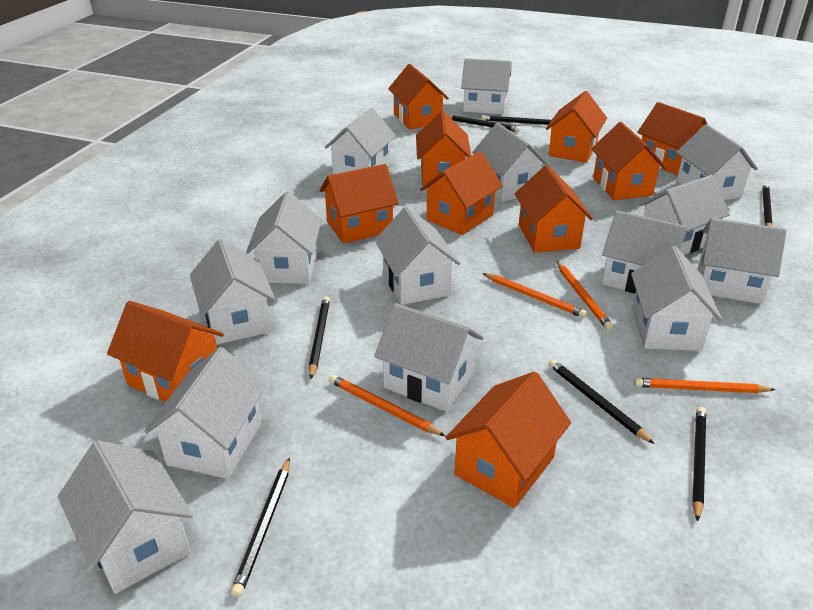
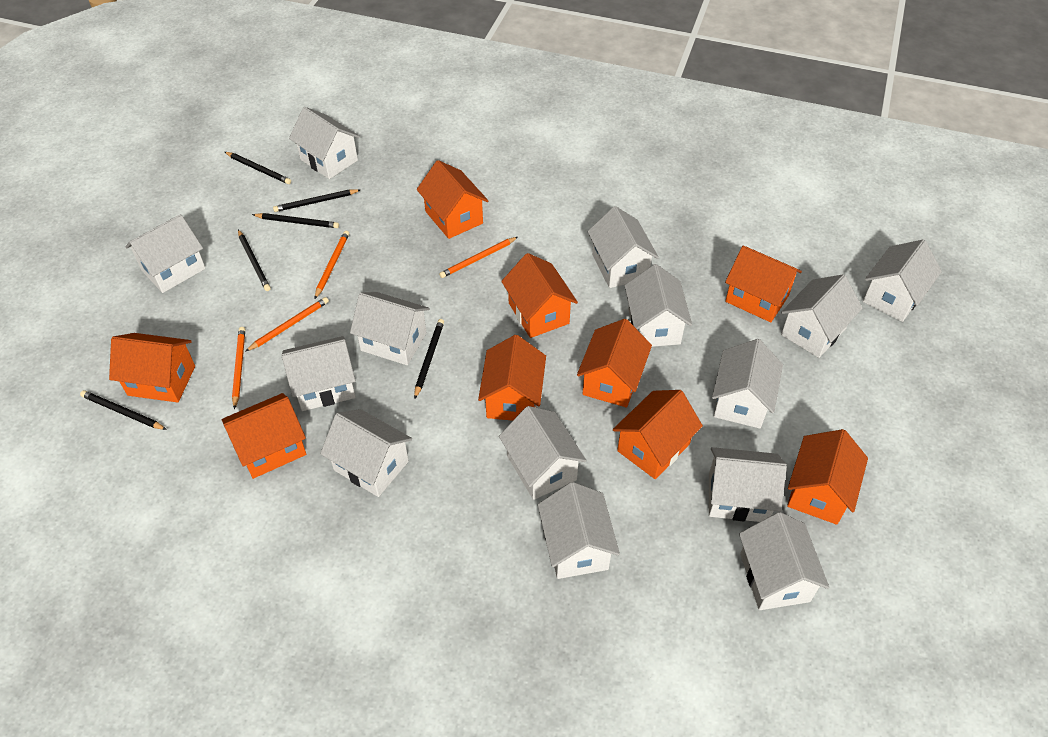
black pencil: 7 -> 6
orange house: 10 -> 9

